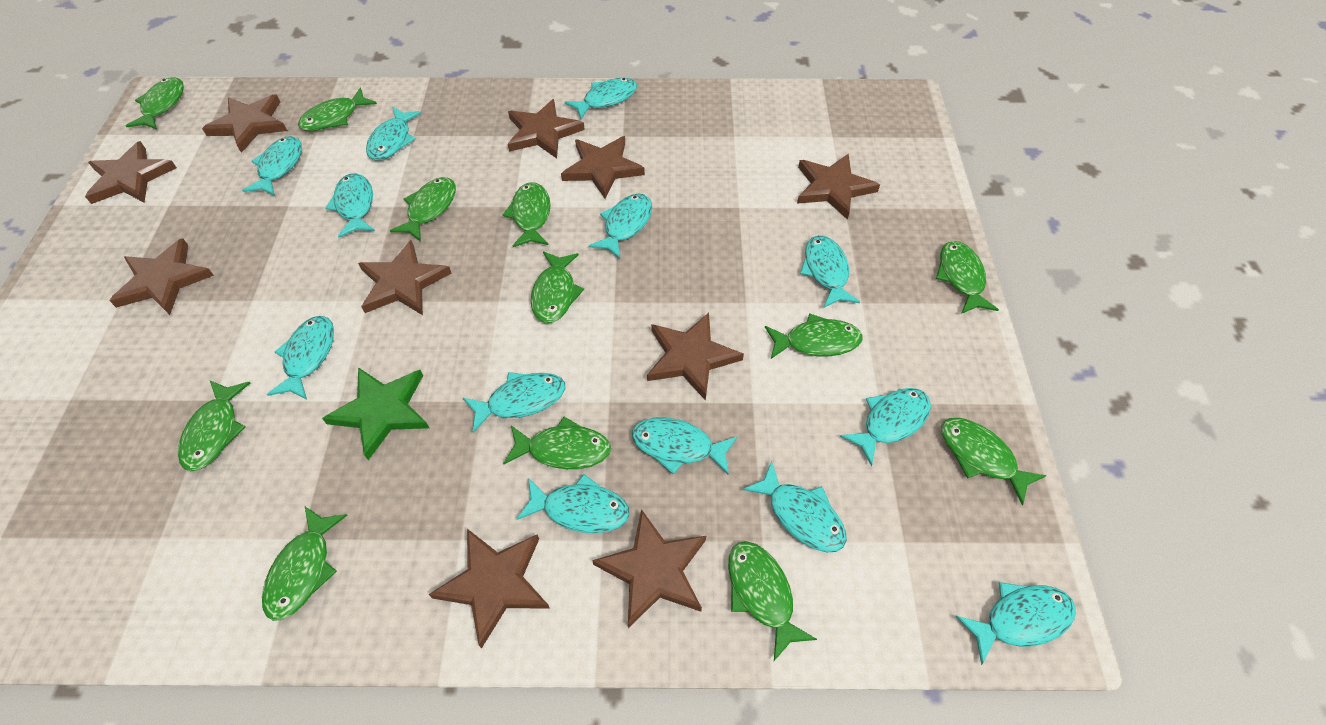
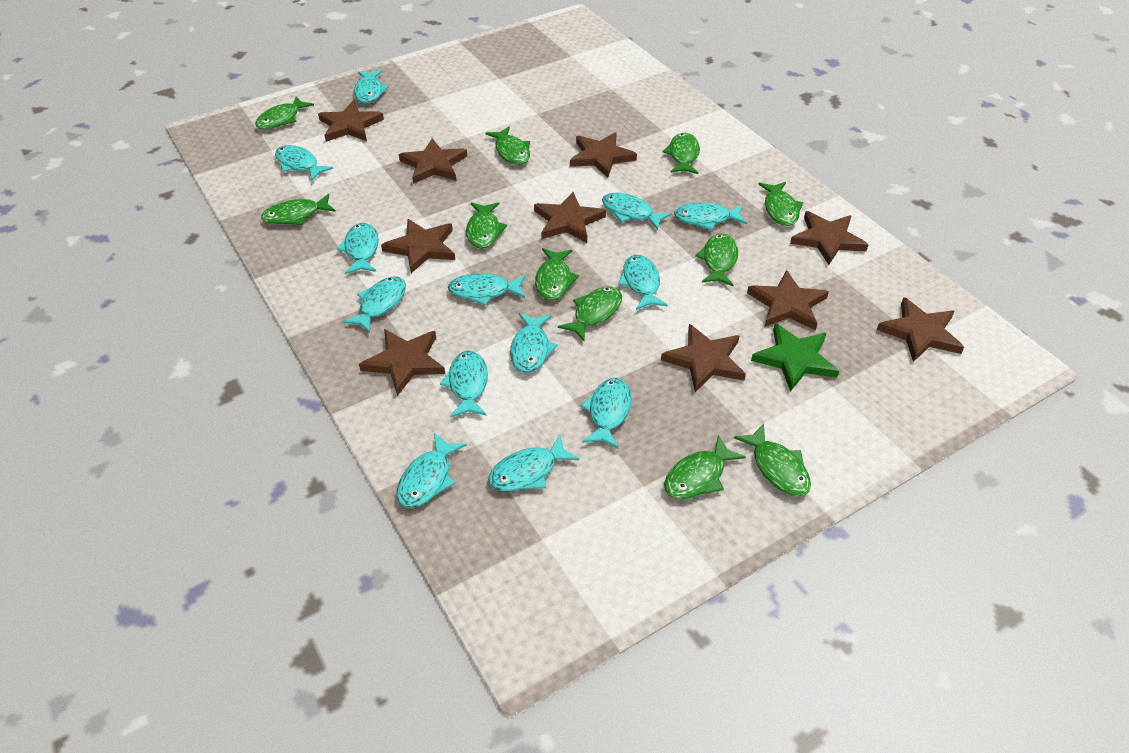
green fish: 12 -> 11

